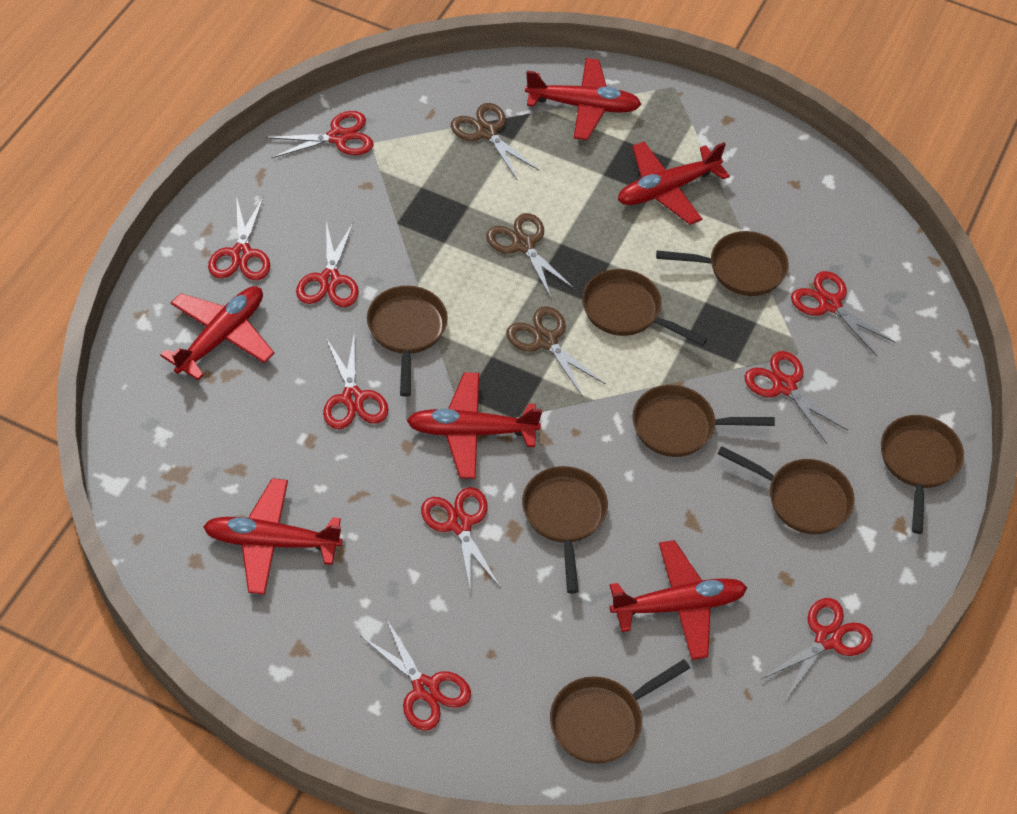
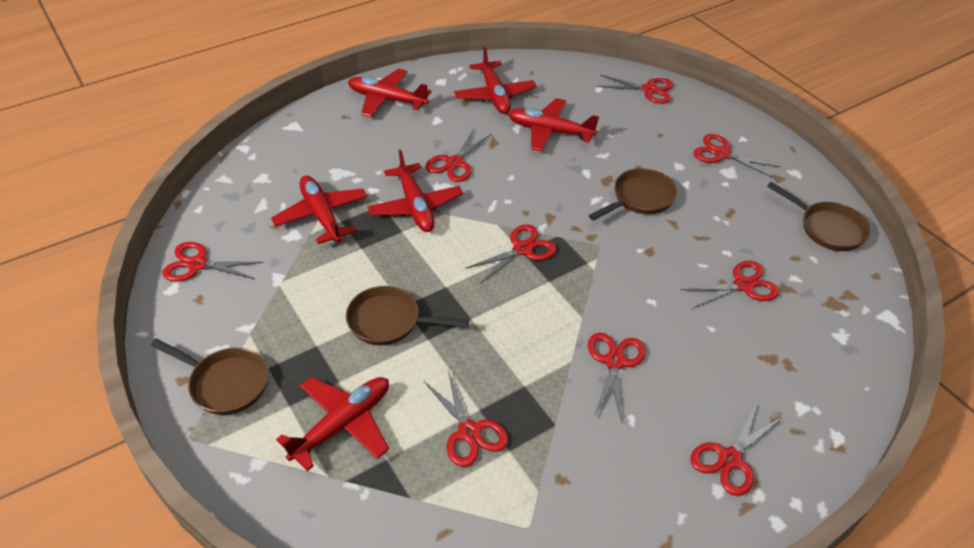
brown pan: 8 -> 4
brown scissors: 3 -> 0

